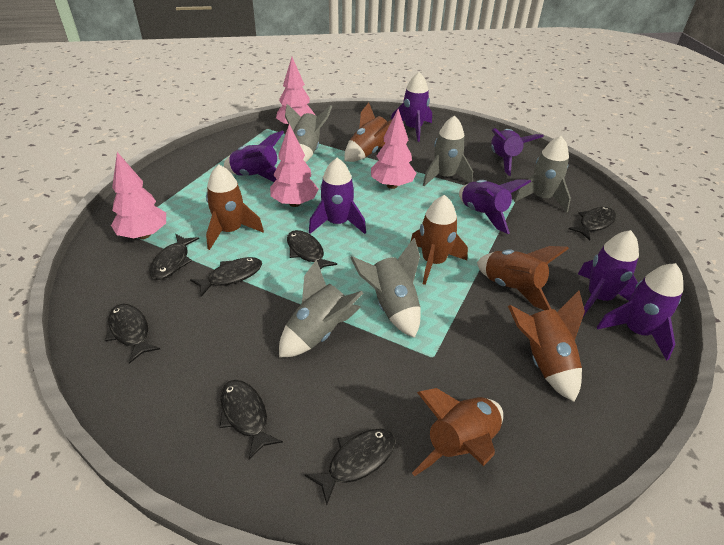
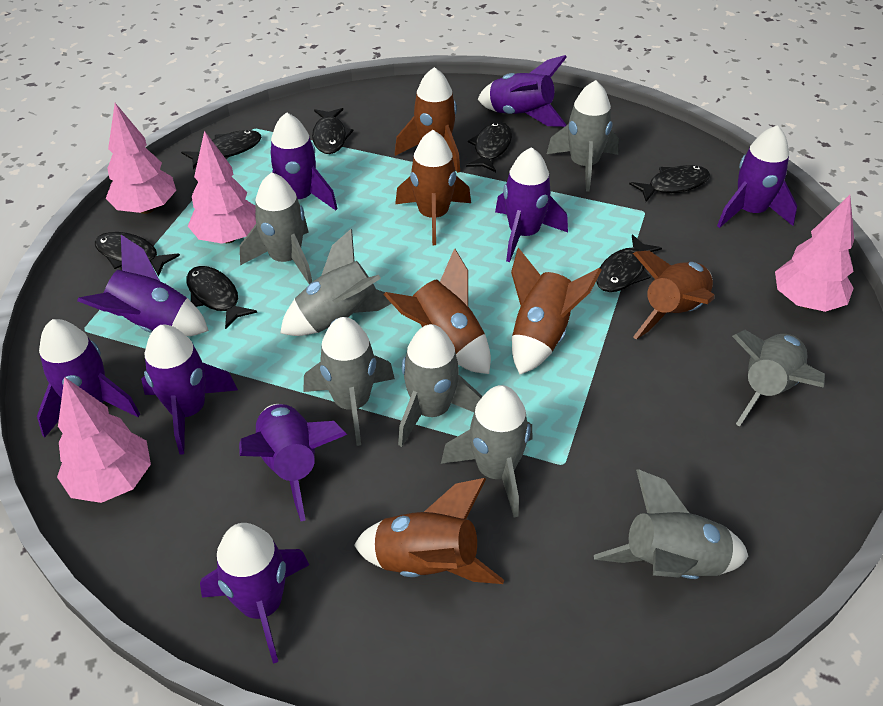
grey rocket: 5 -> 8
purple rocket: 7 -> 9

